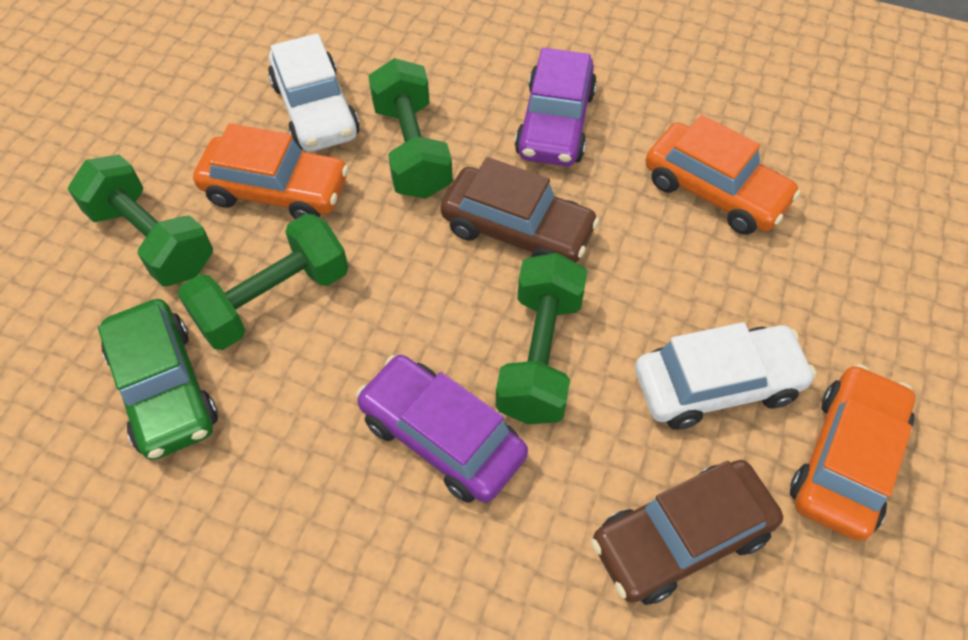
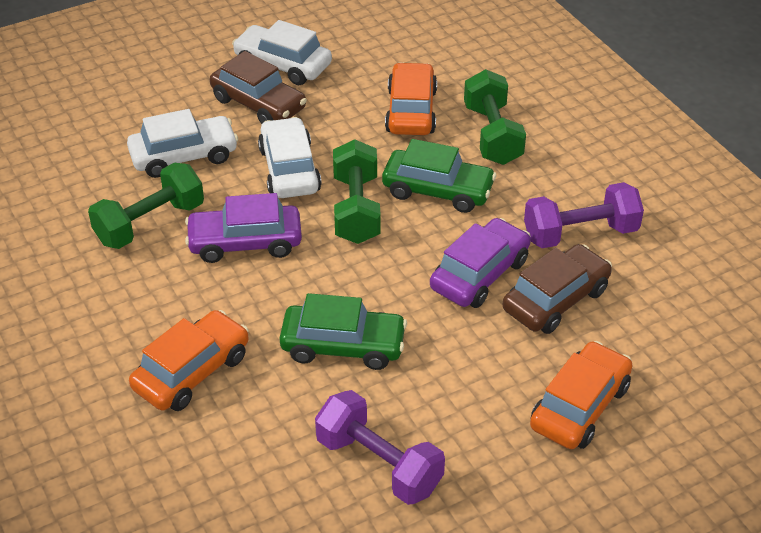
green car: 1 -> 2
green dumbbell: 4 -> 3
purple dumbbell: 0 -> 2
white car: 2 -> 3

